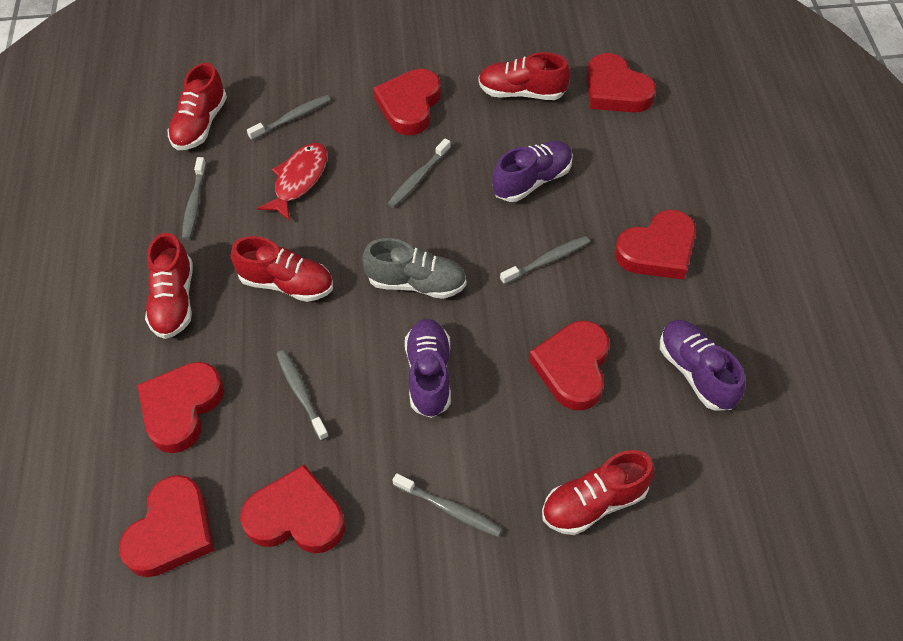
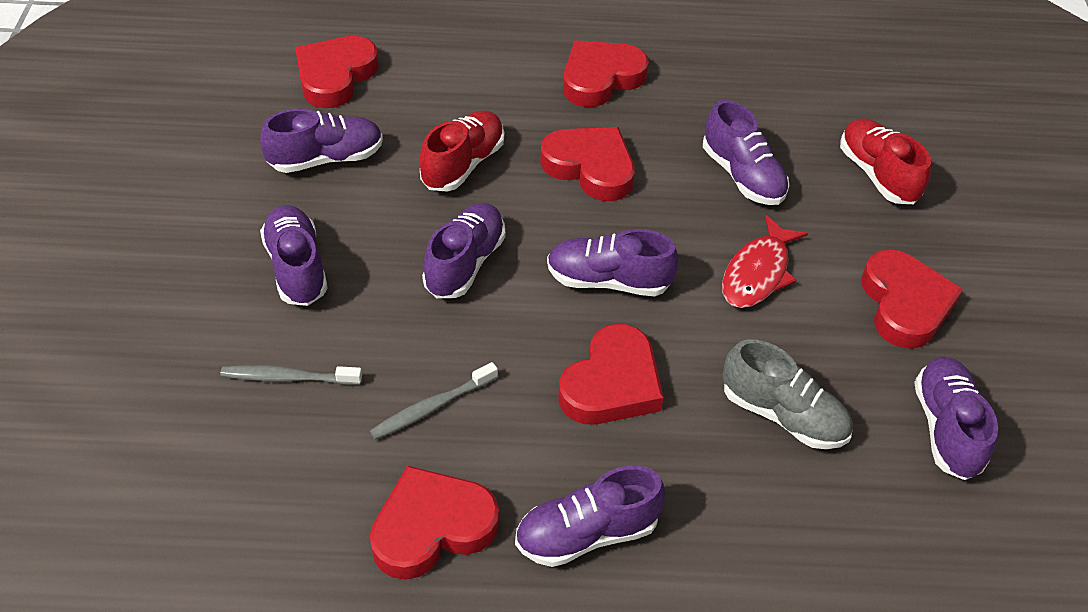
grey toothbrush: 6 -> 2
purple shoe: 3 -> 7
red heart: 7 -> 6
red shoe: 5 -> 2

